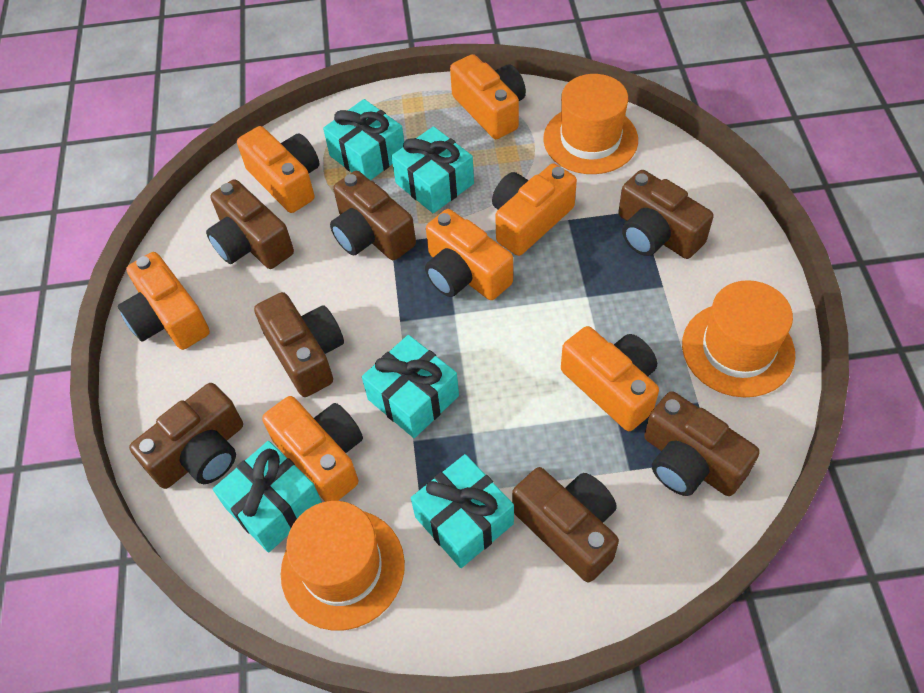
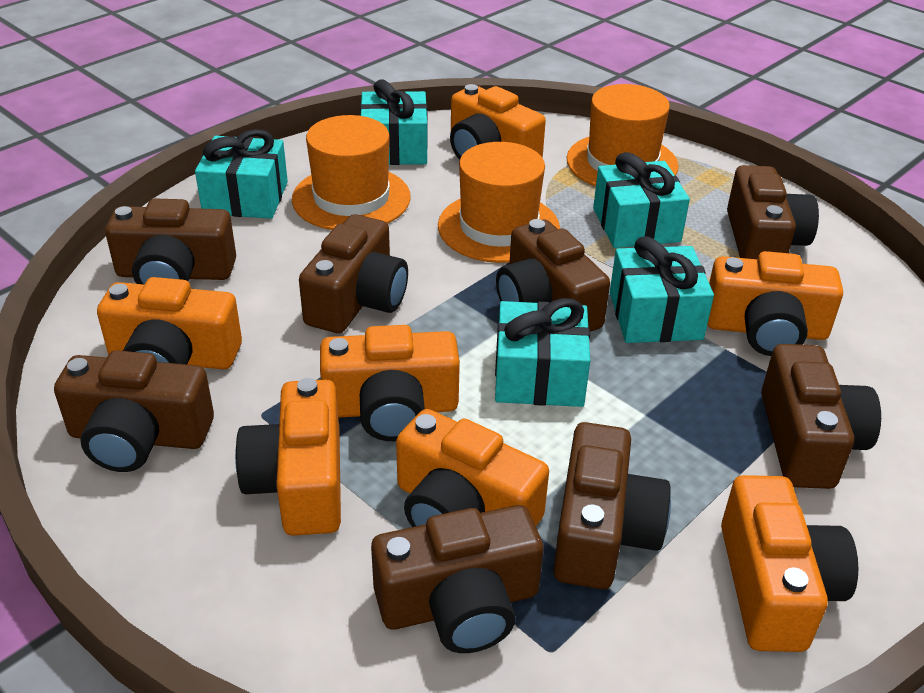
brown camera: 7 -> 8

